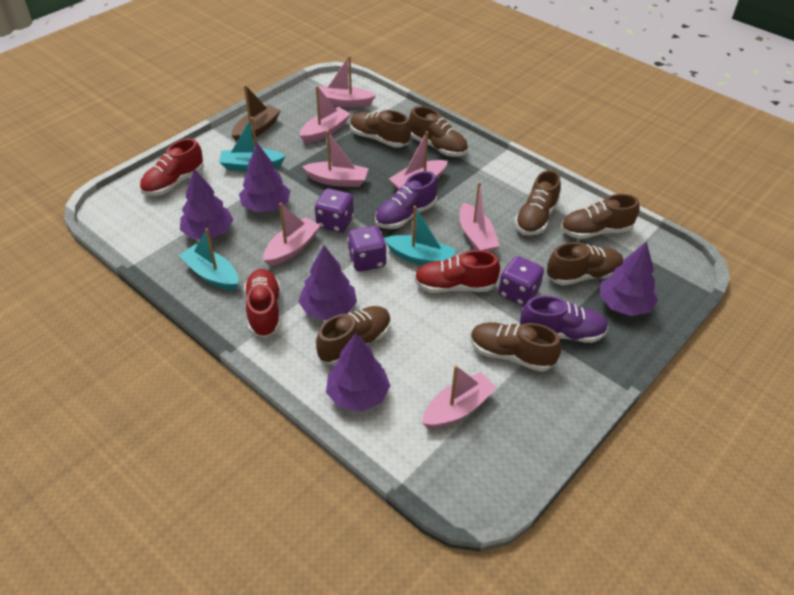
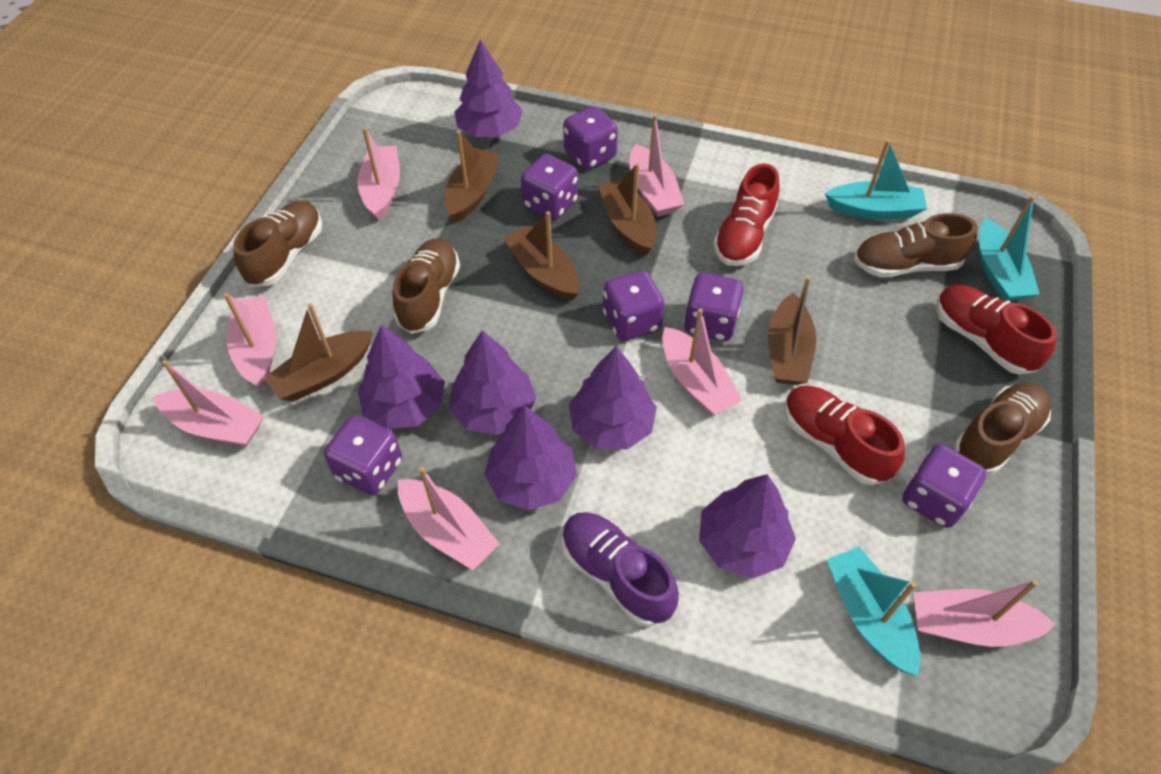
brown boat: 1 -> 5
brown shoe: 7 -> 4
purple dice: 3 -> 6
purple shoe: 2 -> 1
purple tree: 5 -> 6

